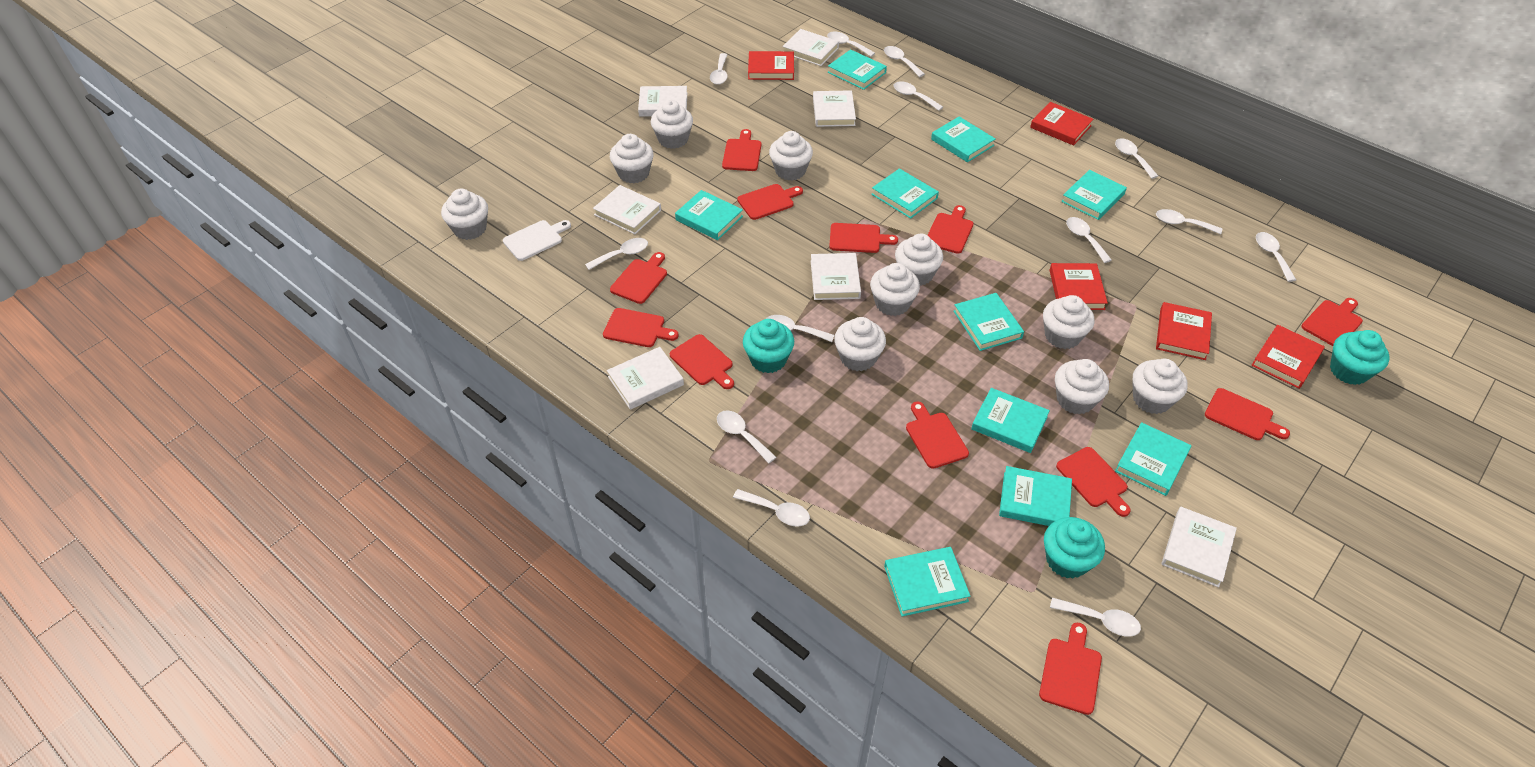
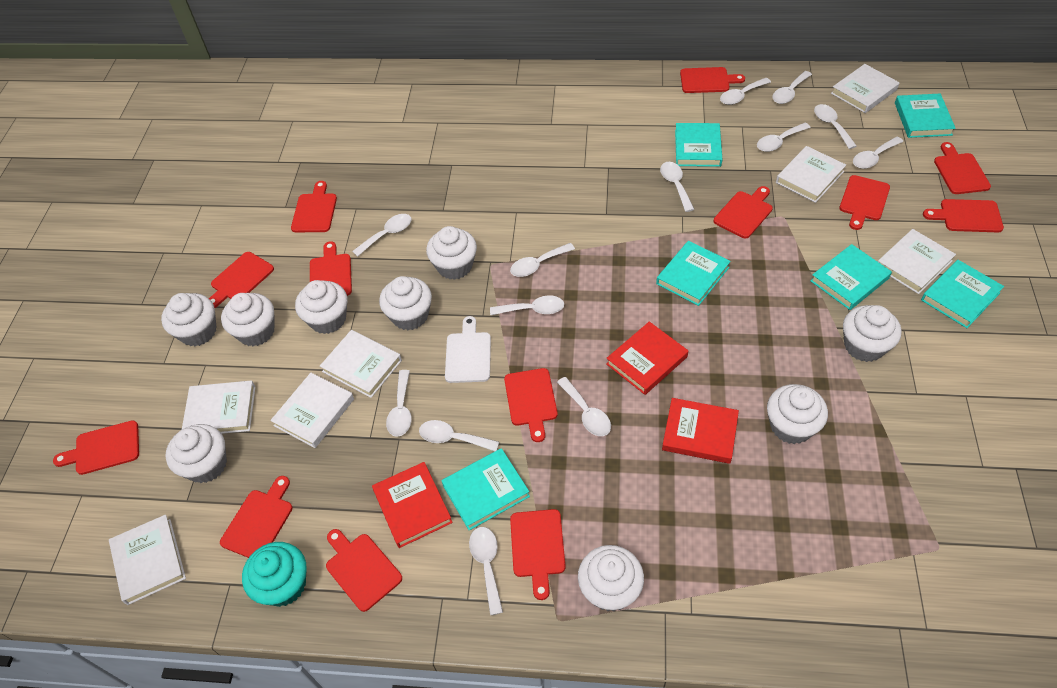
red book: 5 -> 3
red cutting board: 12 -> 13
turquoise book: 10 -> 6
turquoise cupcake: 3 -> 1
white cupcake: 10 -> 9

